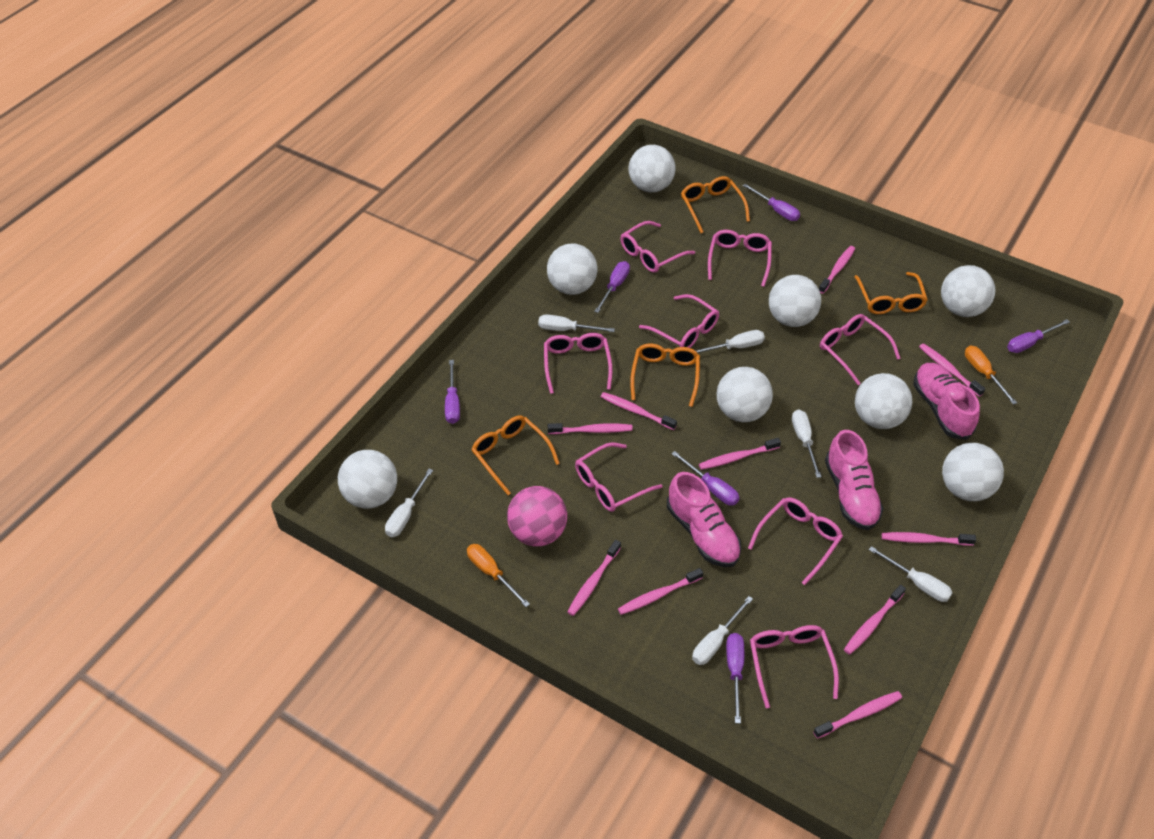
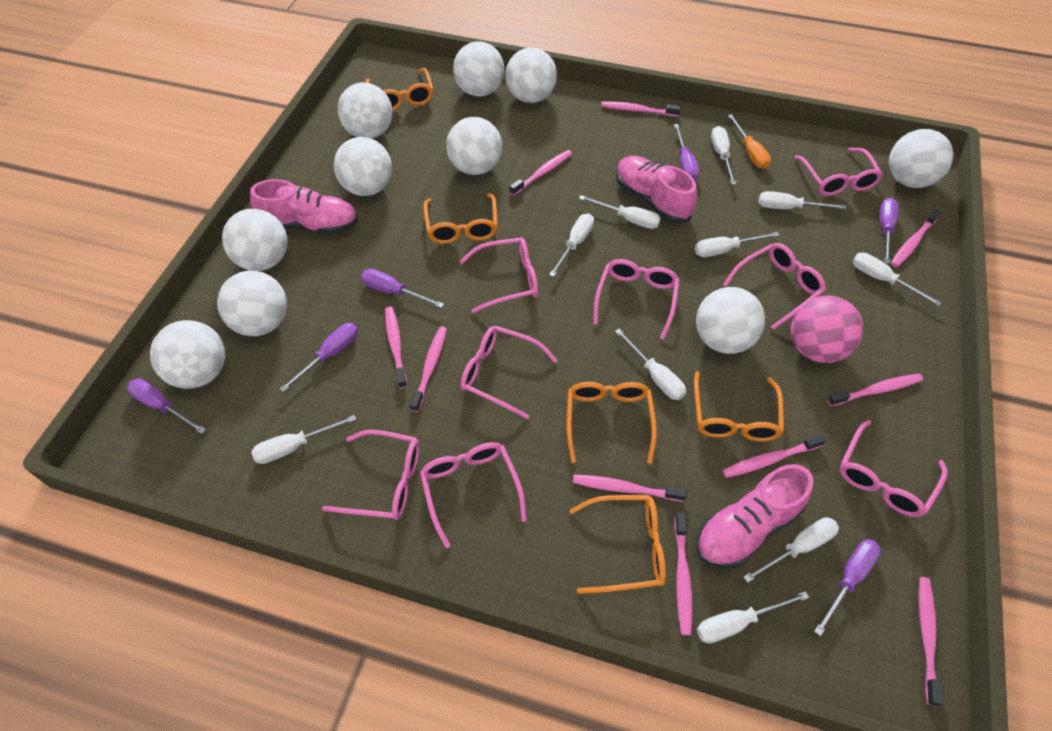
orange glasses: 4 -> 5
orange screwdriver: 2 -> 1
white ball: 8 -> 10
white screwdriver: 6 -> 10

